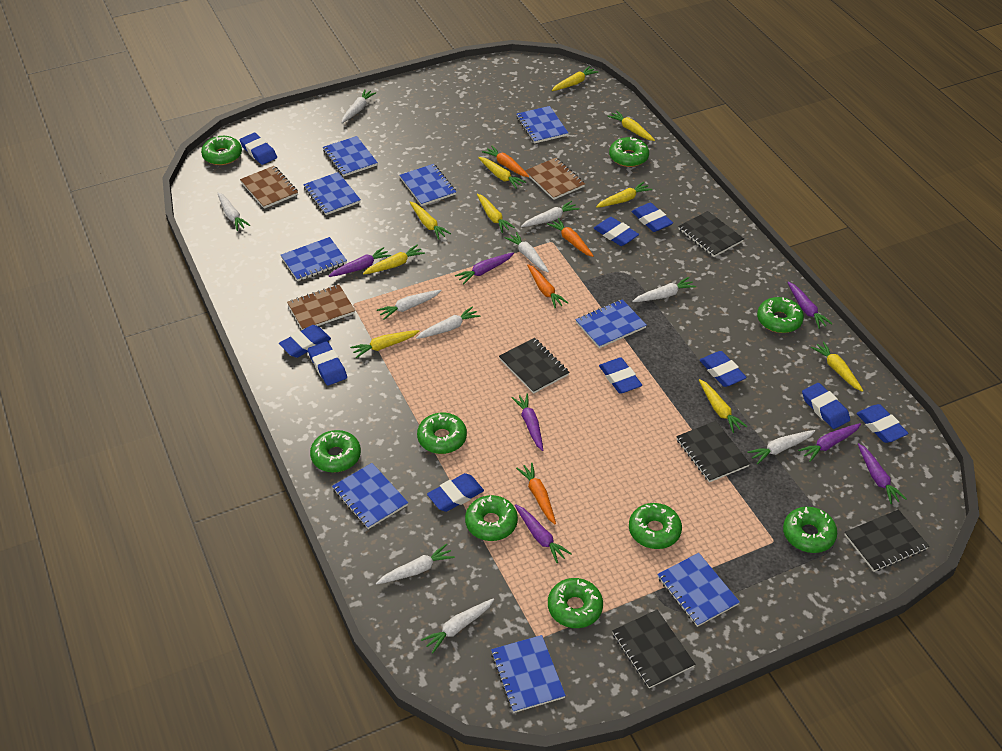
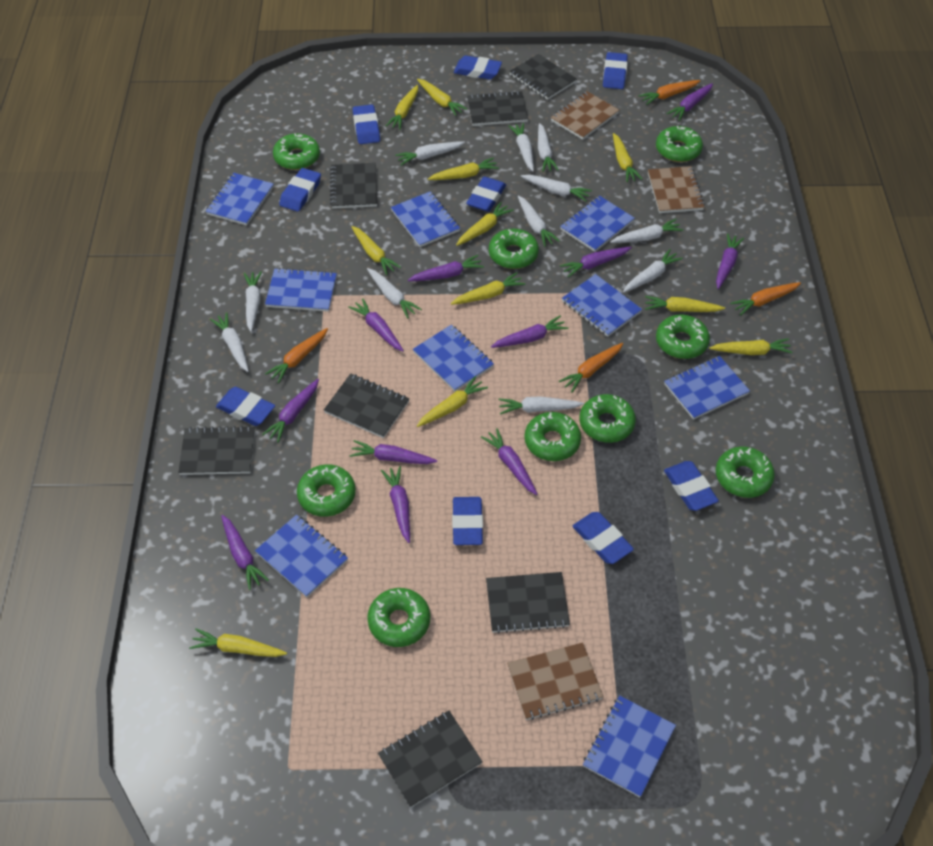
black notebook: 5 -> 7
blue eraser: 10 -> 9
purple carrot: 7 -> 11
white carrot: 10 -> 11
yellow carrot: 10 -> 11

